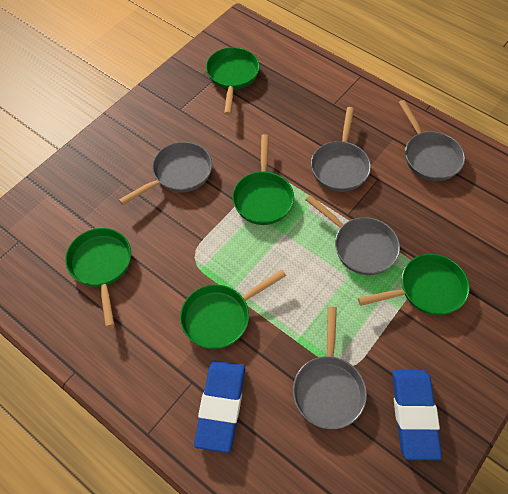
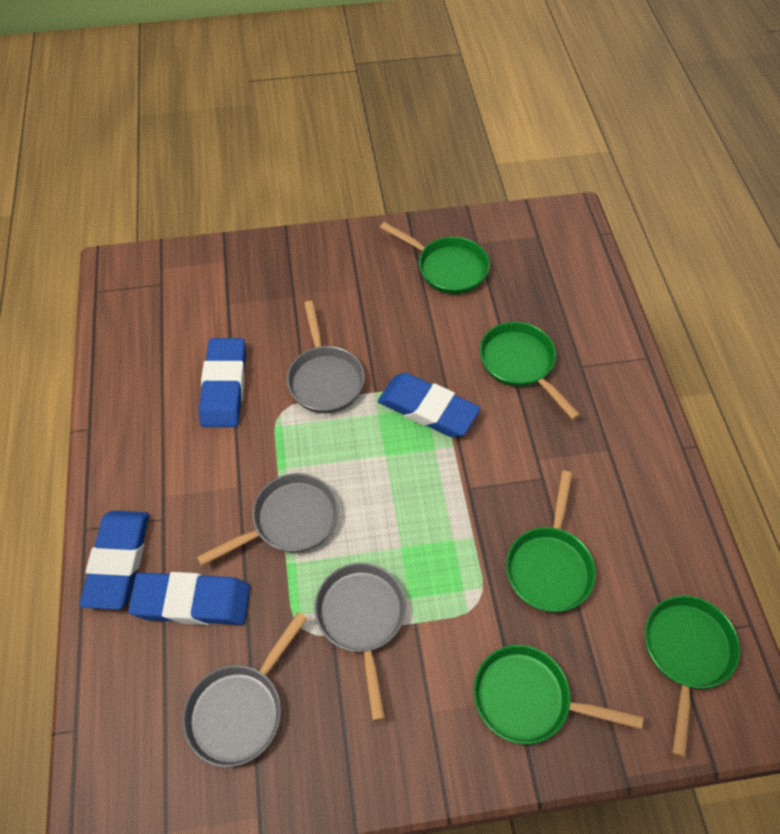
blue eraser: 2 -> 4
grey pan: 5 -> 4

